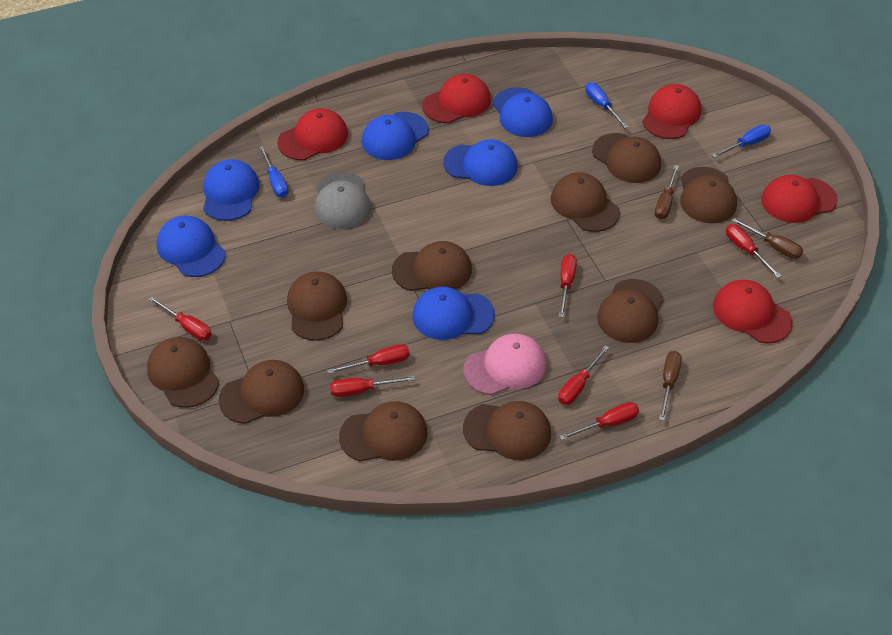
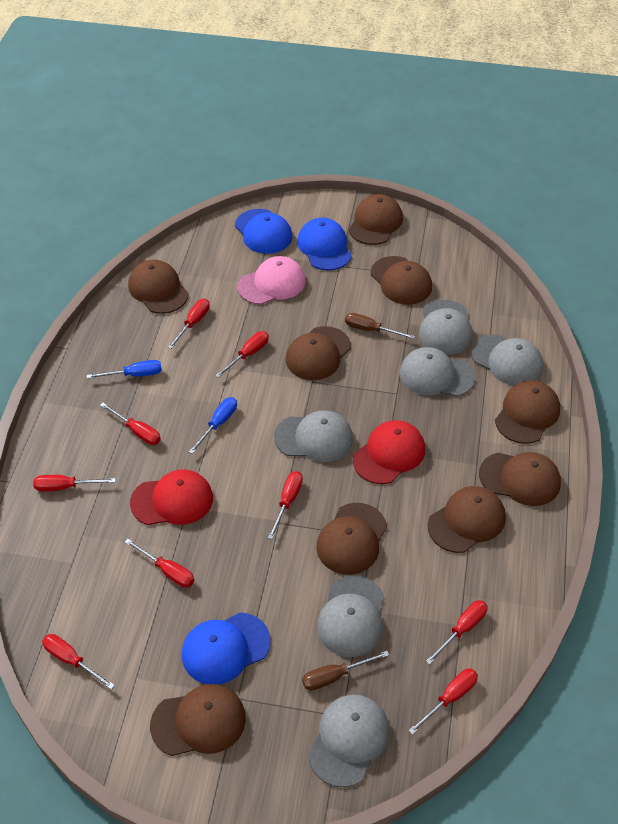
blue cap: 6 -> 3
blue screwdriver: 3 -> 2
brown cap: 10 -> 9
brown screwdriver: 3 -> 2
grey cap: 1 -> 6
red cap: 5 -> 2
red screwdriver: 7 -> 9

